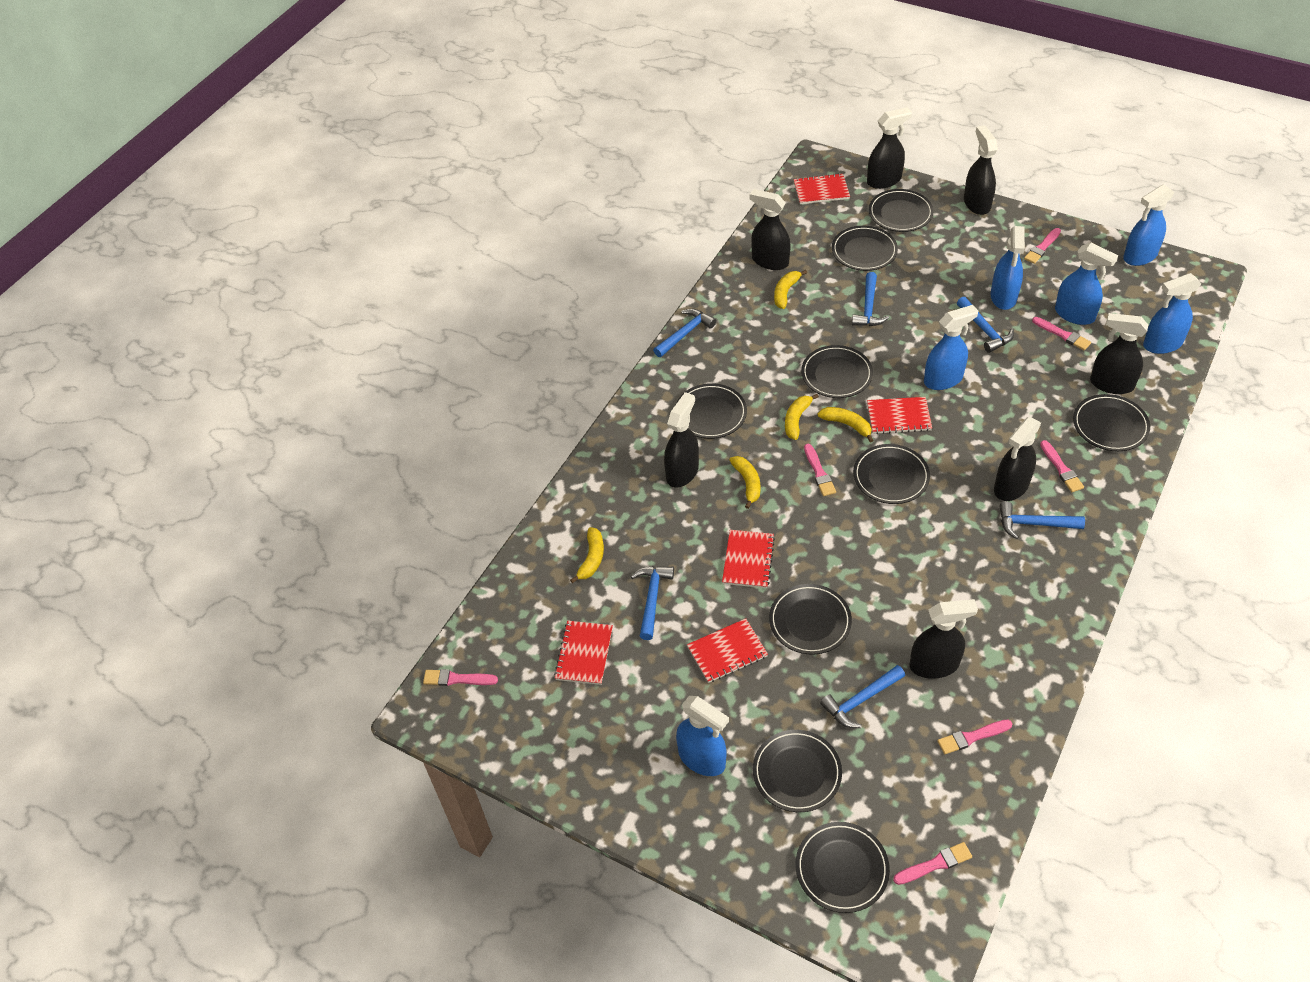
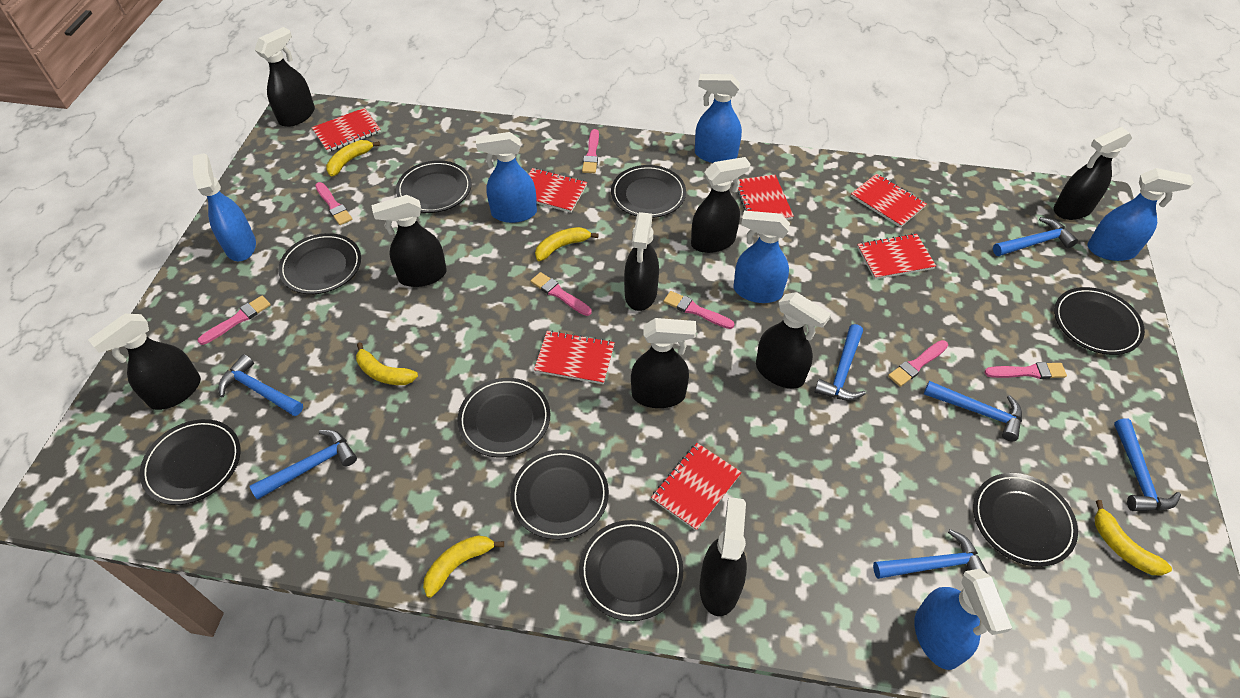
black spray bottle: 7 -> 9
blue hammer: 6 -> 7
red notebook: 5 -> 7

